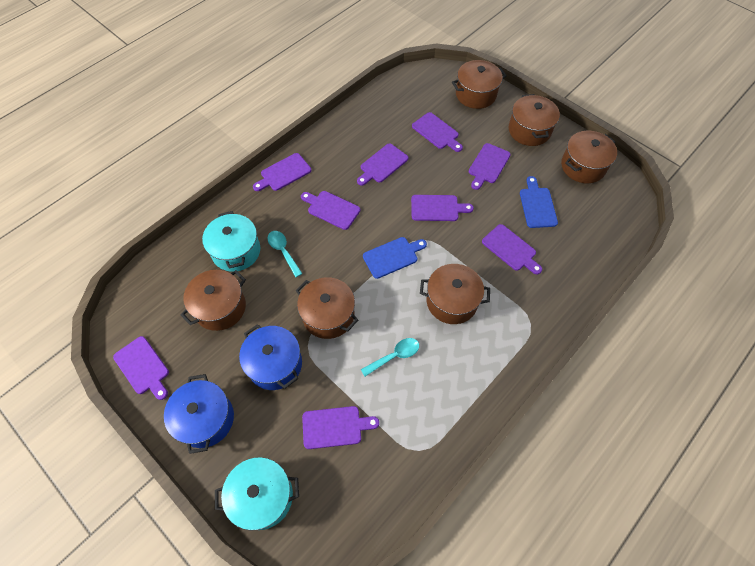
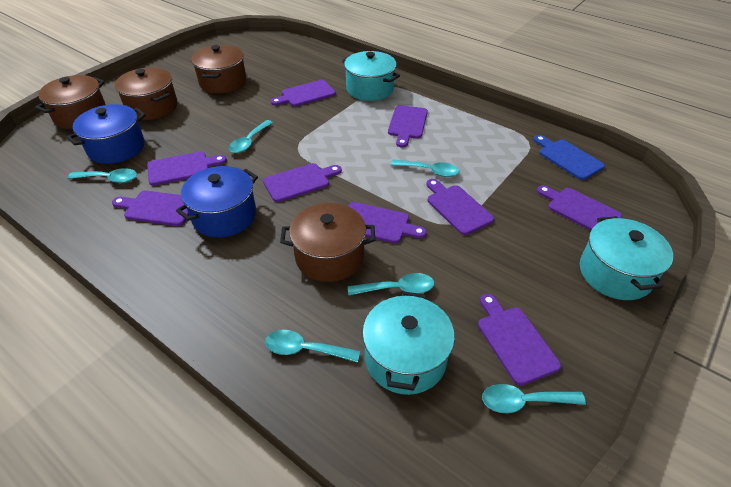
blue cutting board: 2 -> 1
brown pot: 6 -> 4
turquoise pot: 2 -> 3
turquoise spoon: 2 -> 6

